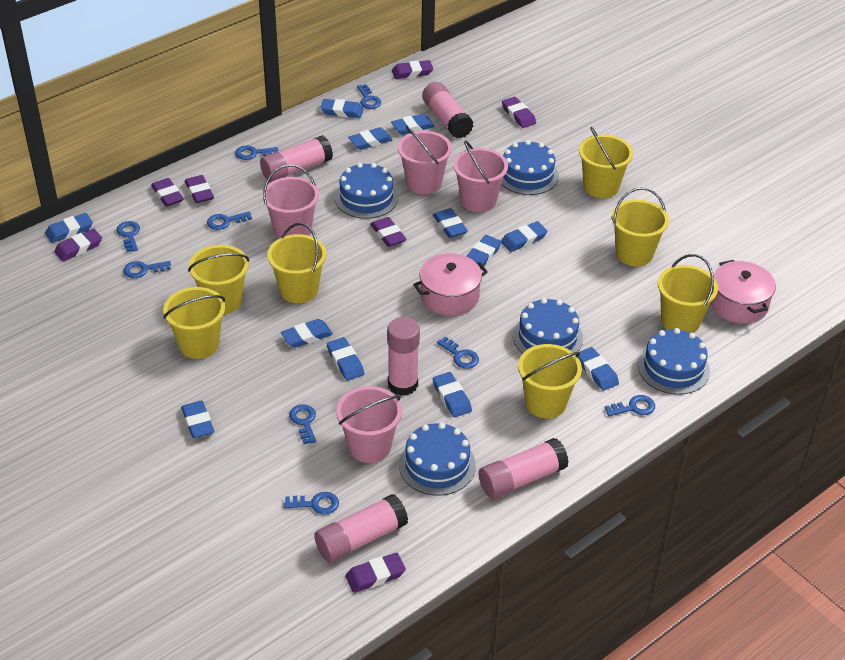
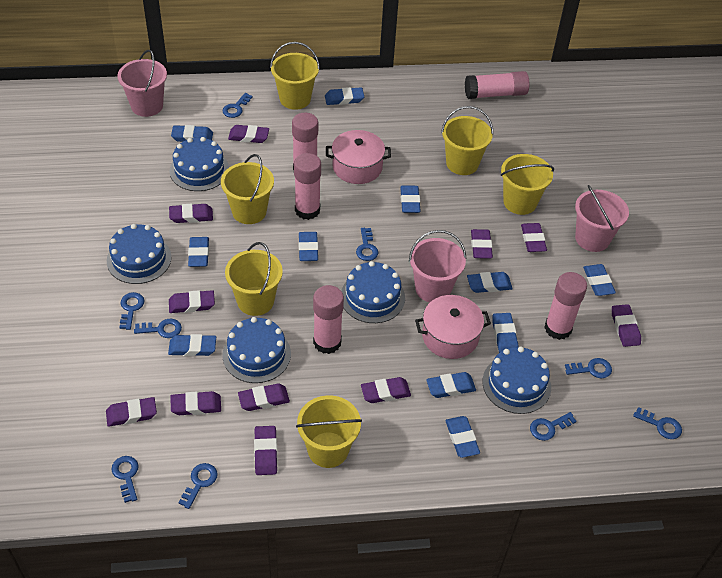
blue eraser: 12 -> 11
pink bucket: 4 -> 3
purple eraser: 7 -> 11
yellow bucket: 7 -> 6

